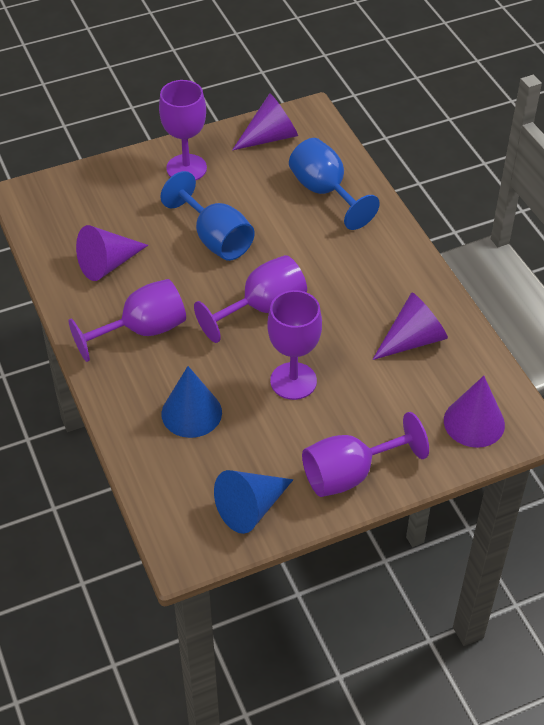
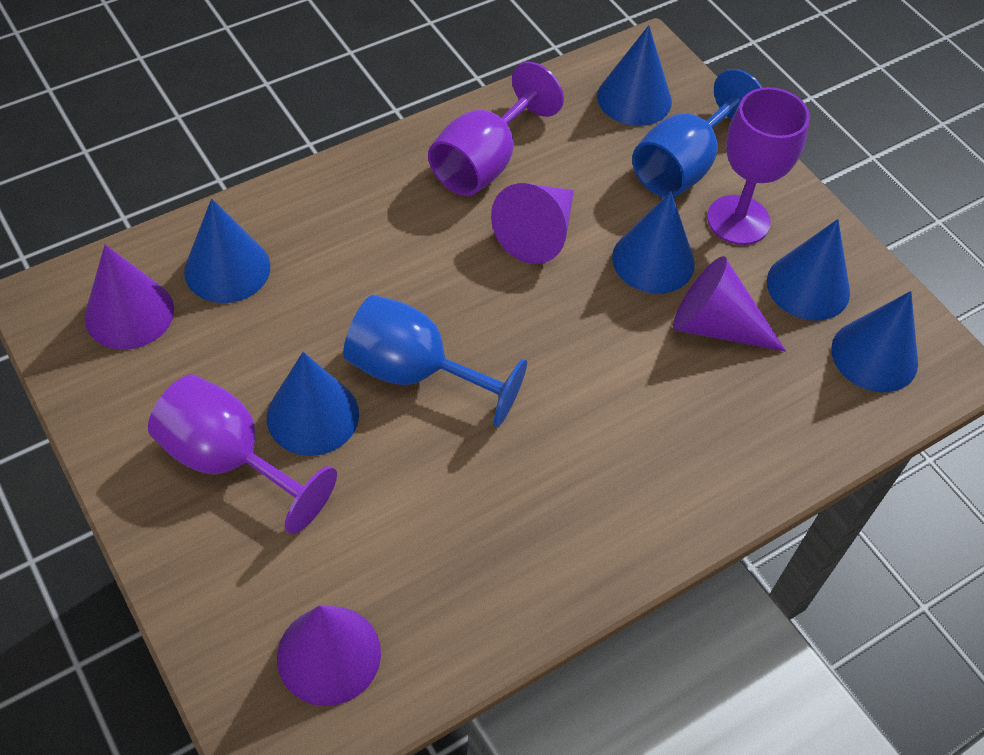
blue cone: 2 -> 6
purple goblet: 5 -> 3

